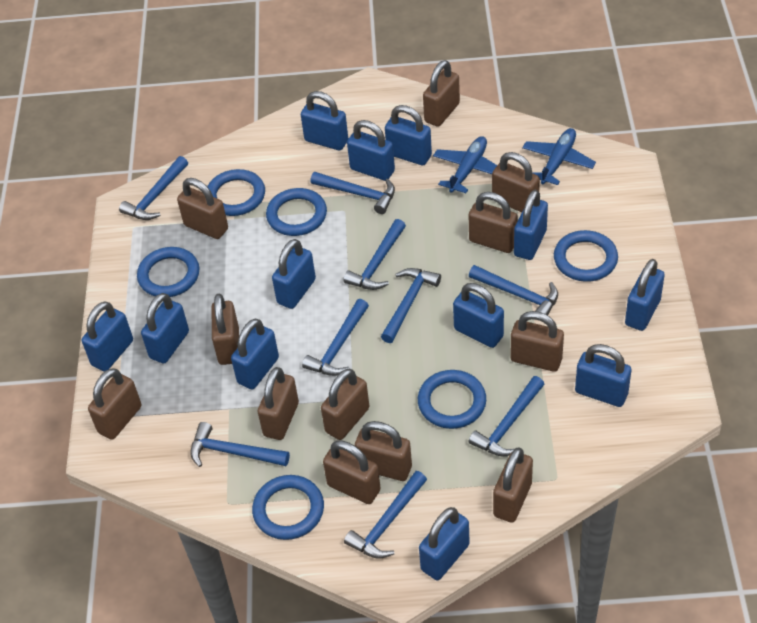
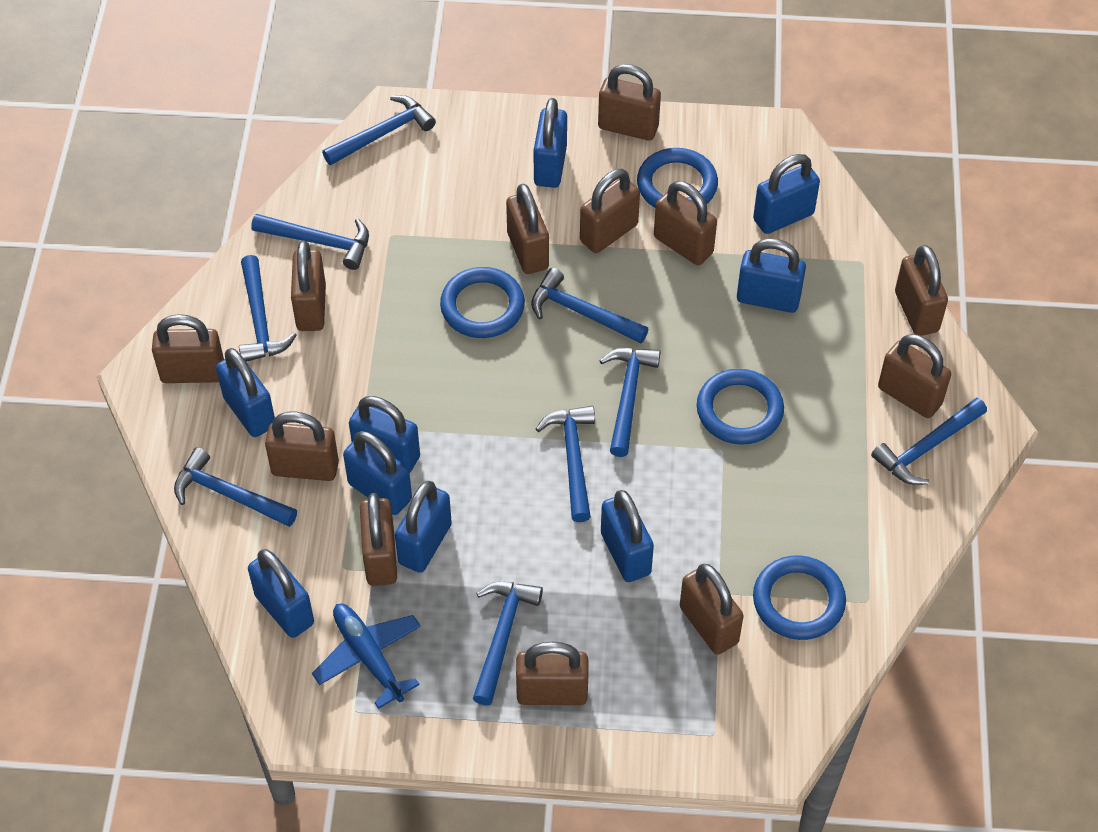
blue padlock: 12 -> 9
blue plane: 2 -> 1
blue ring: 6 -> 4

